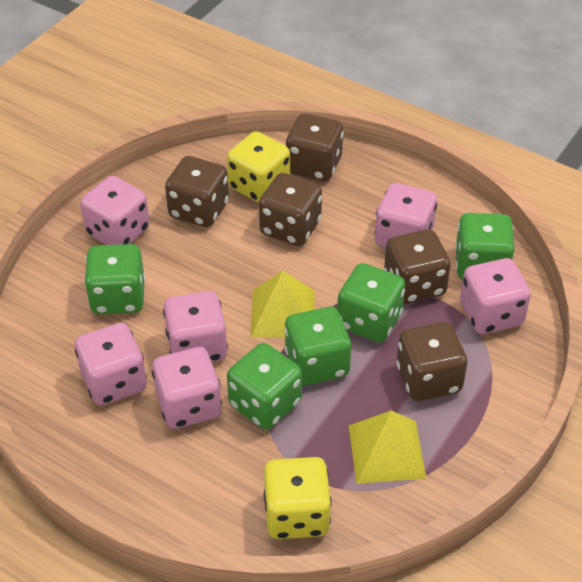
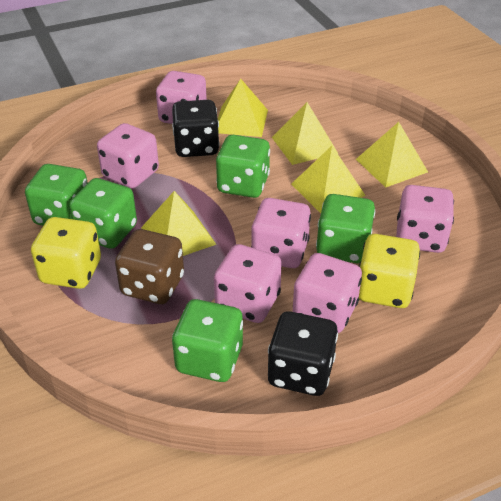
black dice: 0 -> 2
brown dice: 5 -> 1
yellow pyramid: 2 -> 5

